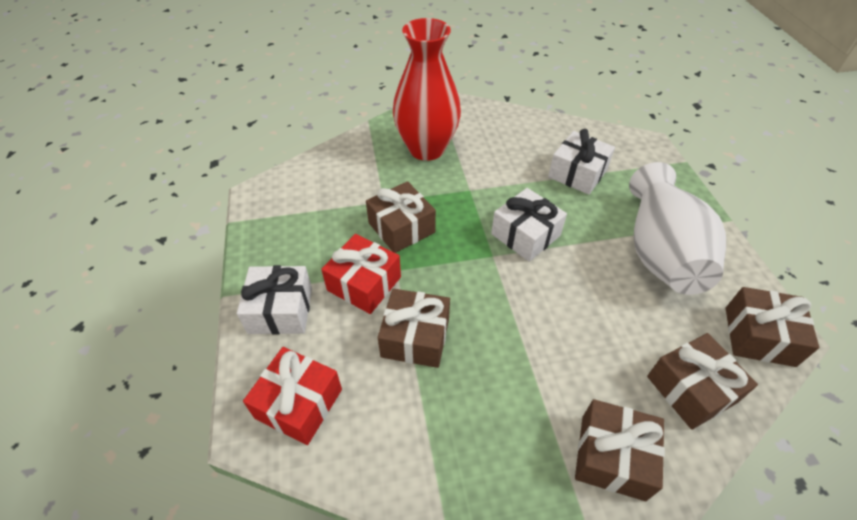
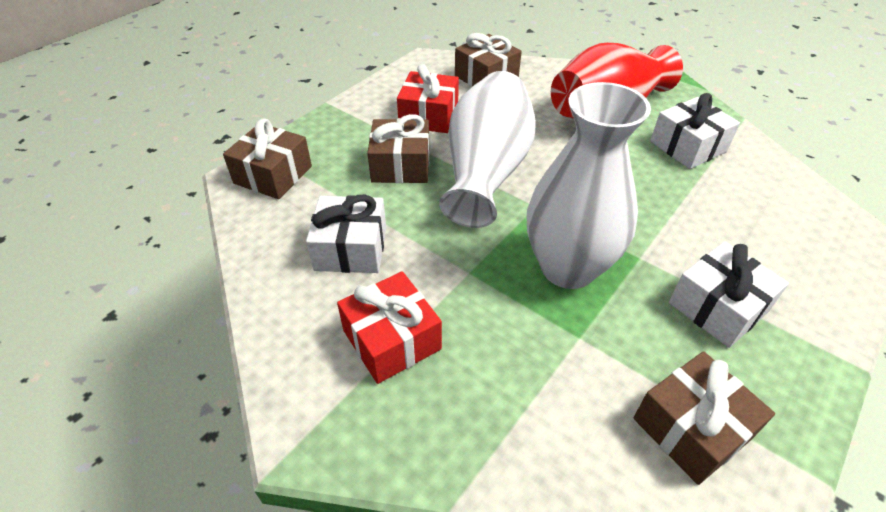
brown gift: 5 -> 4
white vase: 1 -> 2

